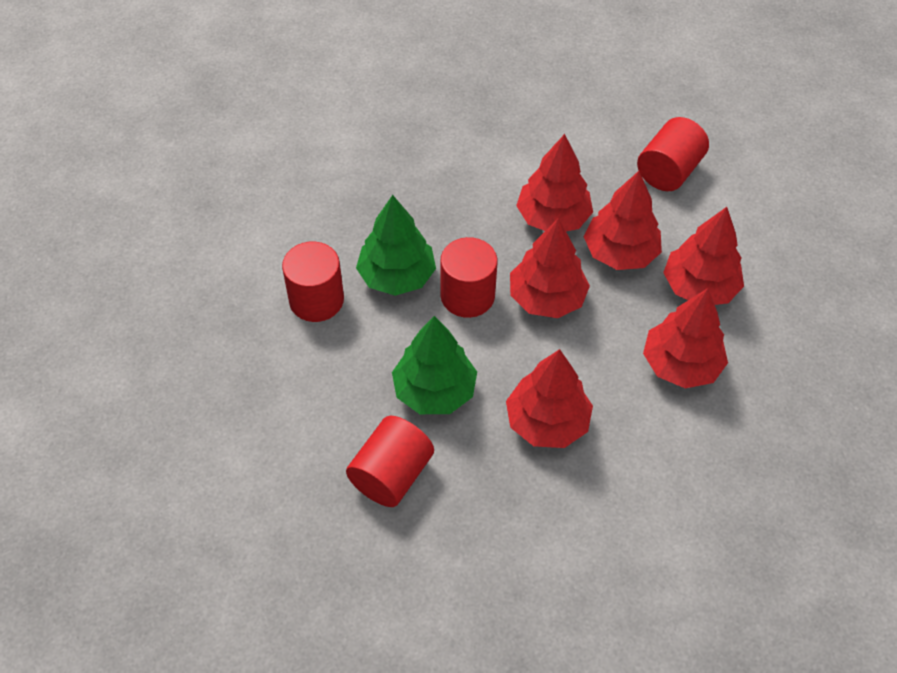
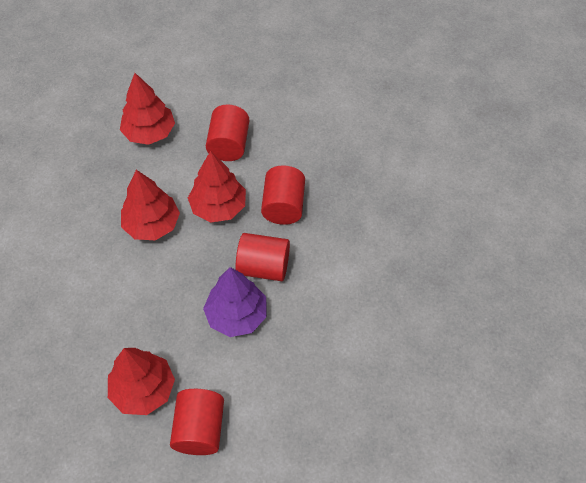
green tree: 2 -> 0
purple tree: 0 -> 1
red tree: 6 -> 4

